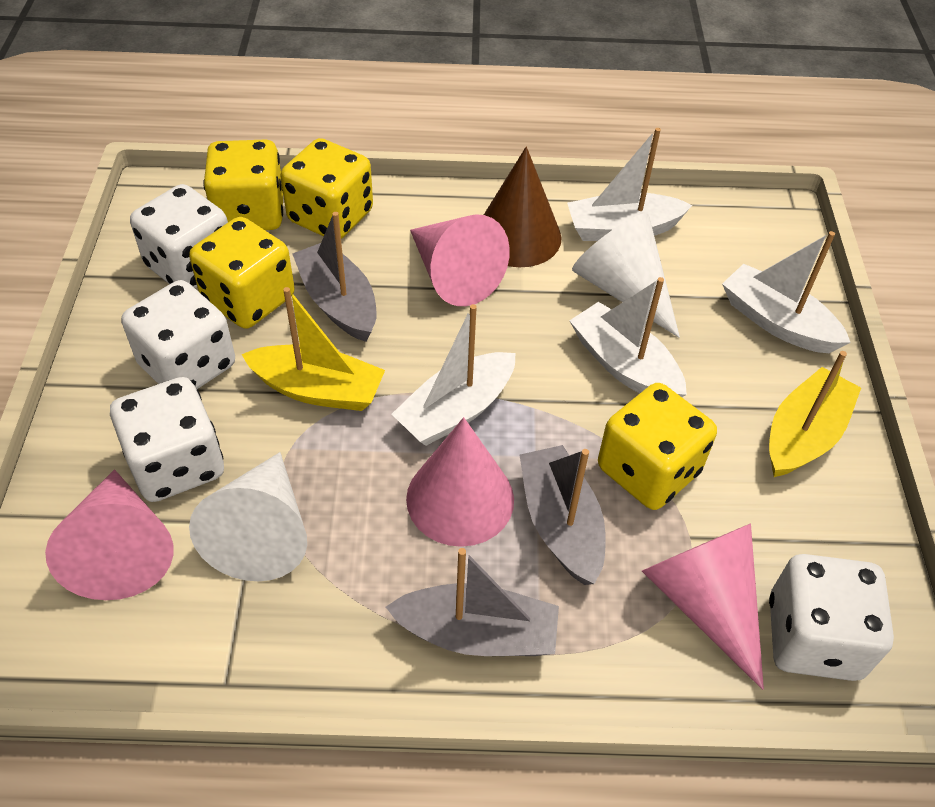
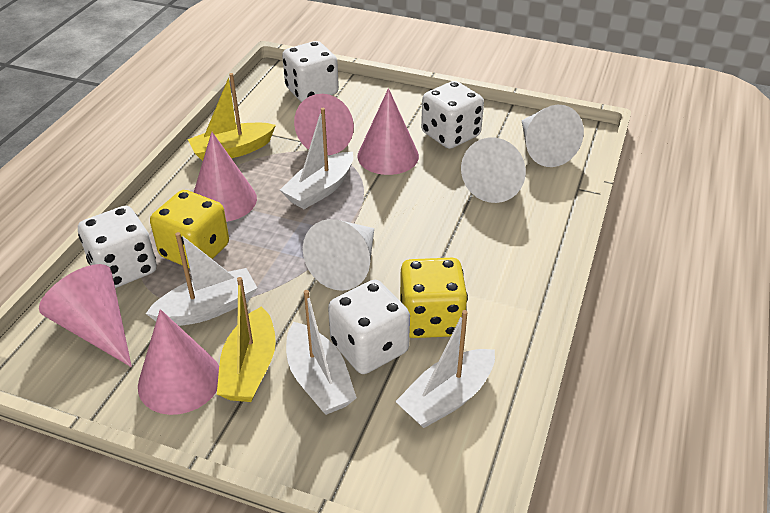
brown cone: 1 -> 0
grey boat: 3 -> 0
pink cone: 4 -> 5
white cone: 2 -> 3
yellow dice: 4 -> 2

